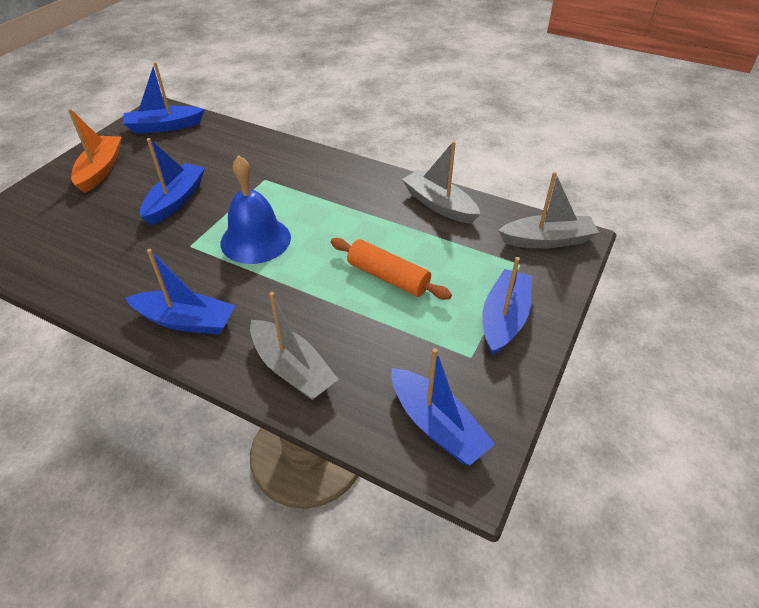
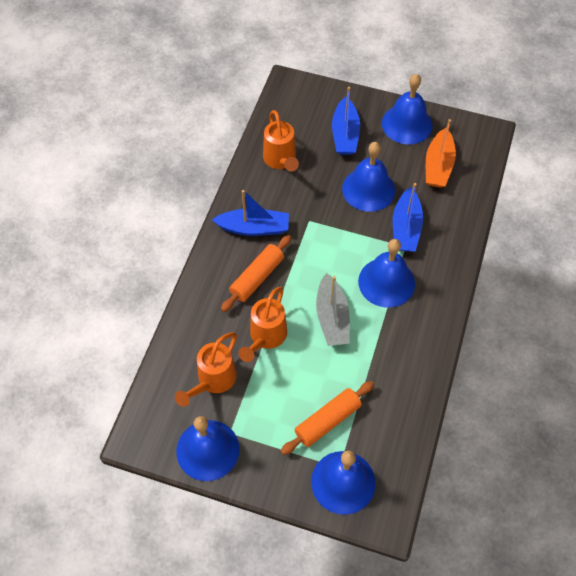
blue bell: 1 -> 5
blue boat: 5 -> 3
grey boat: 3 -> 1
orange rolling pin: 1 -> 2
orange watering can: 0 -> 3

